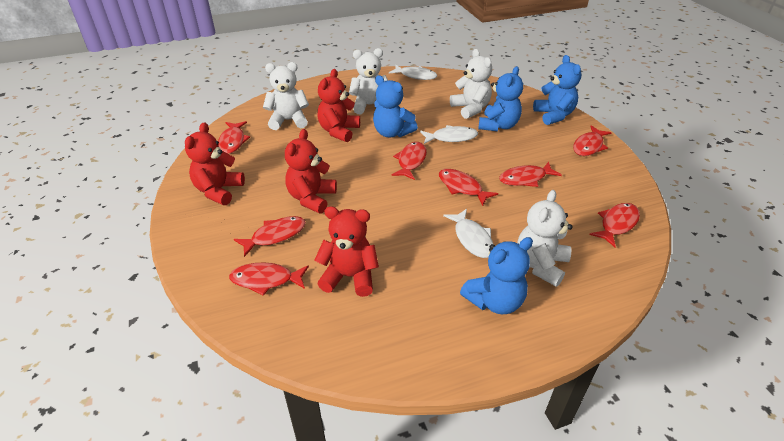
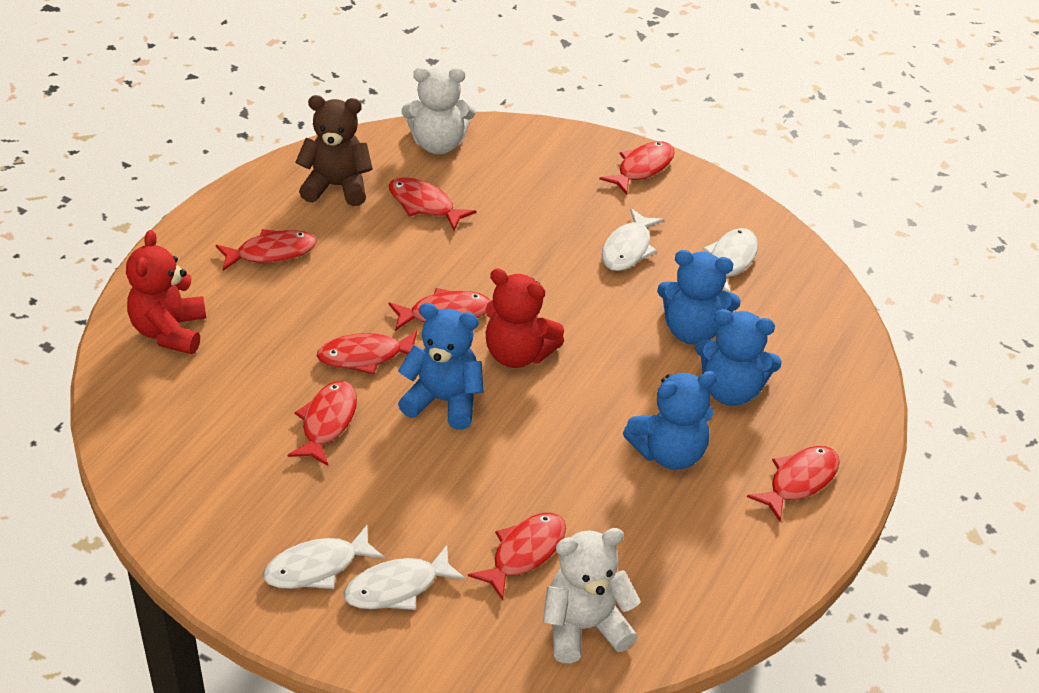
brown teddy bear: 0 -> 1
red teddy bear: 4 -> 2
white fish: 3 -> 4
white teddy bear: 4 -> 2

